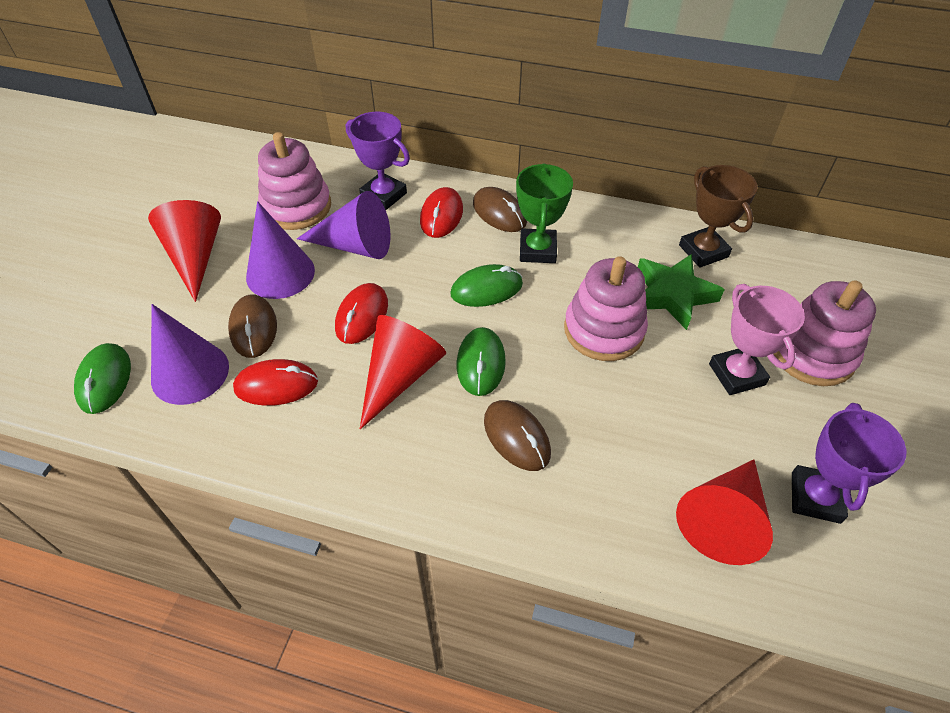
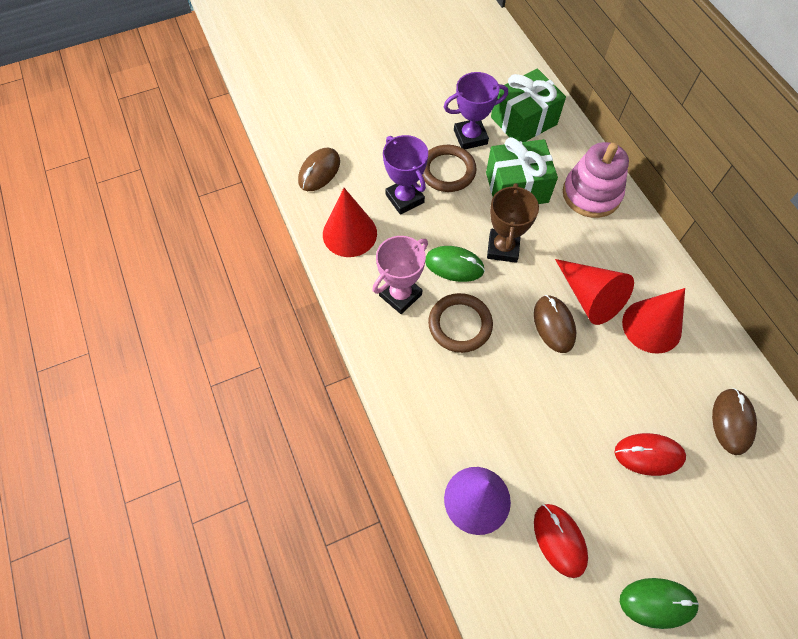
brown ring: 0 -> 2
green gift: 0 -> 2
green mouse: 3 -> 2
green star: 1 -> 0
green trophy: 1 -> 0
pink stacking toy: 3 -> 1
purple cone: 3 -> 1
red mouse: 3 -> 2

